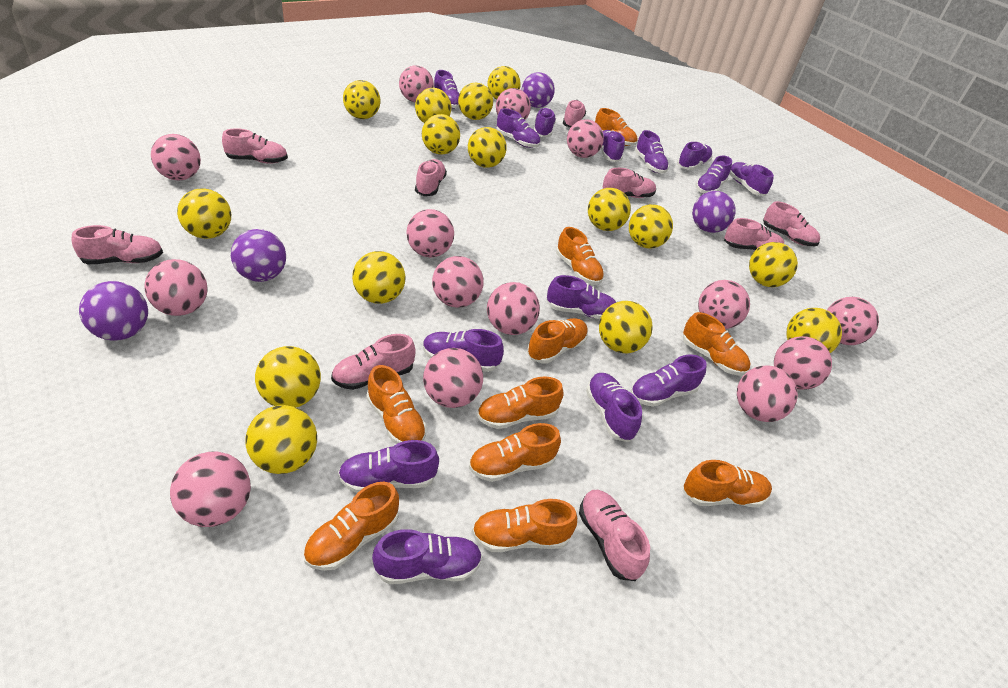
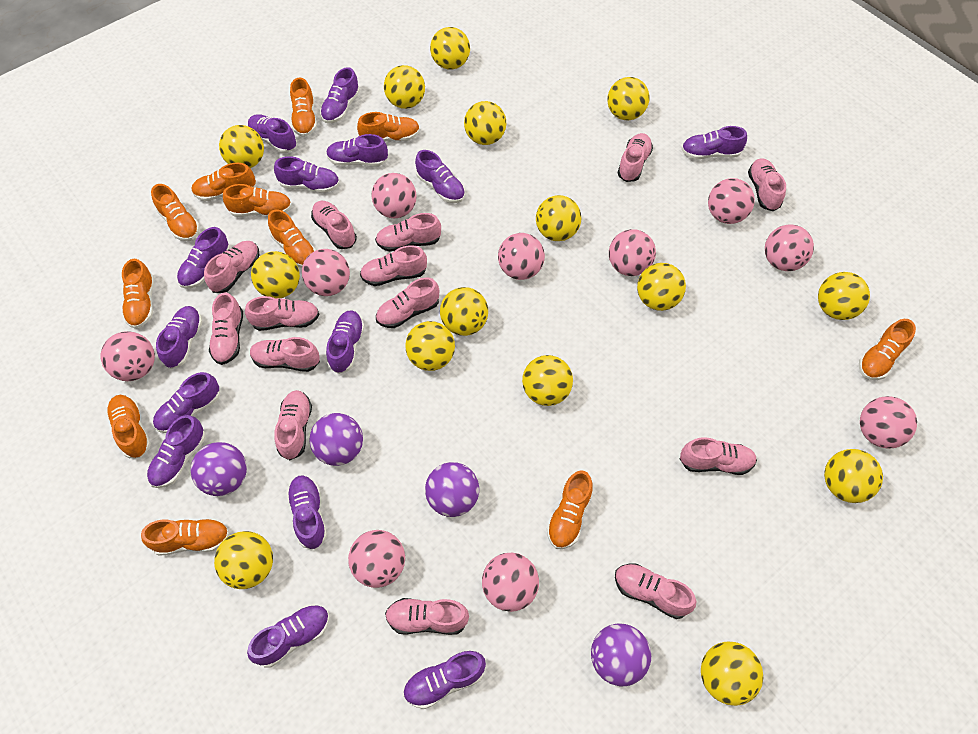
orange shoe: 10 -> 11
pink ball: 14 -> 10
pink shoe: 9 -> 14

